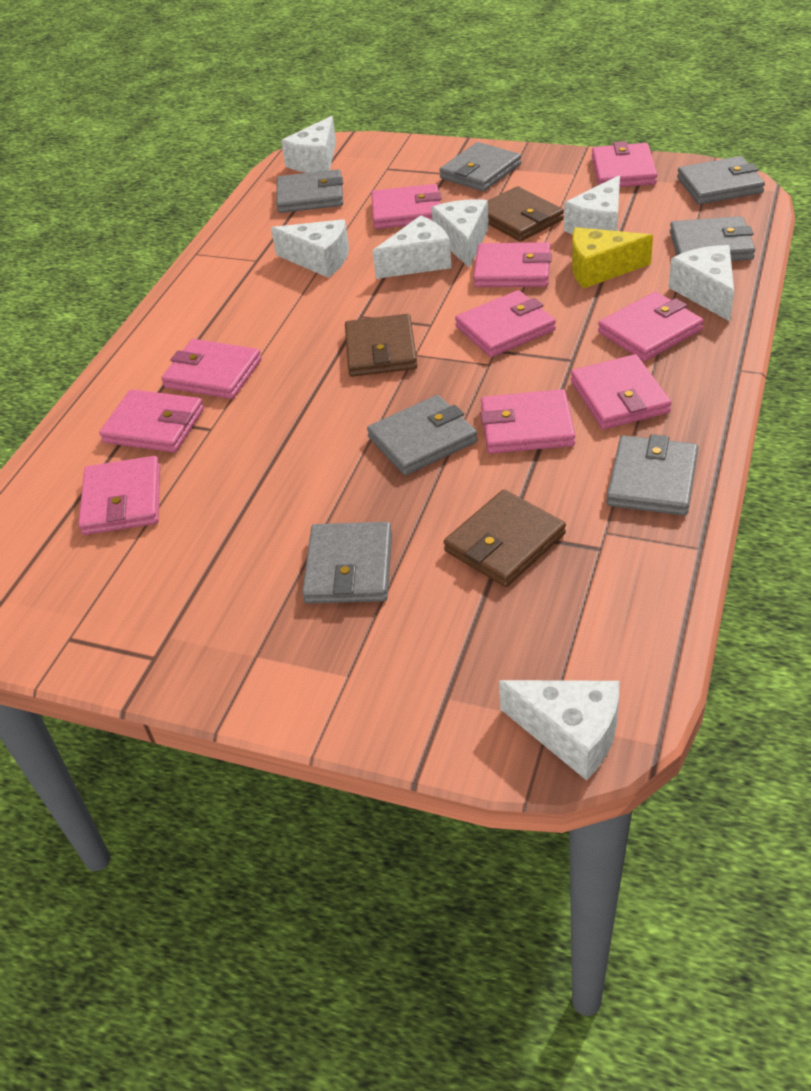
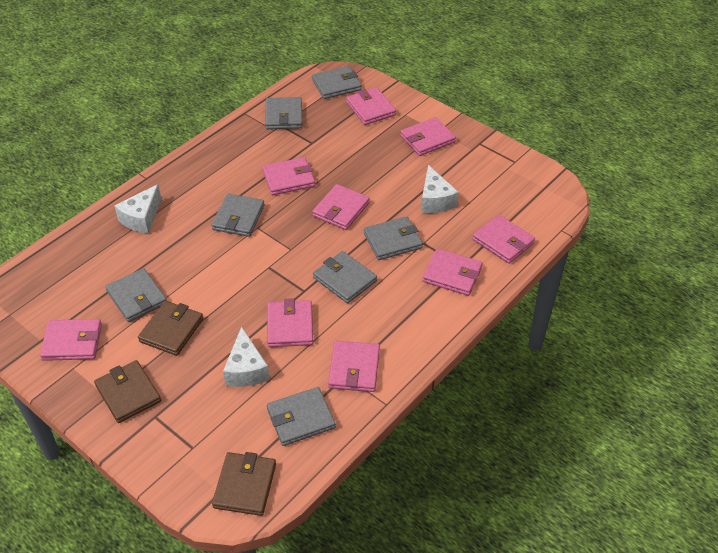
pink wallet: 10 -> 9
white cheese: 7 -> 3
yellow cheese: 1 -> 0

